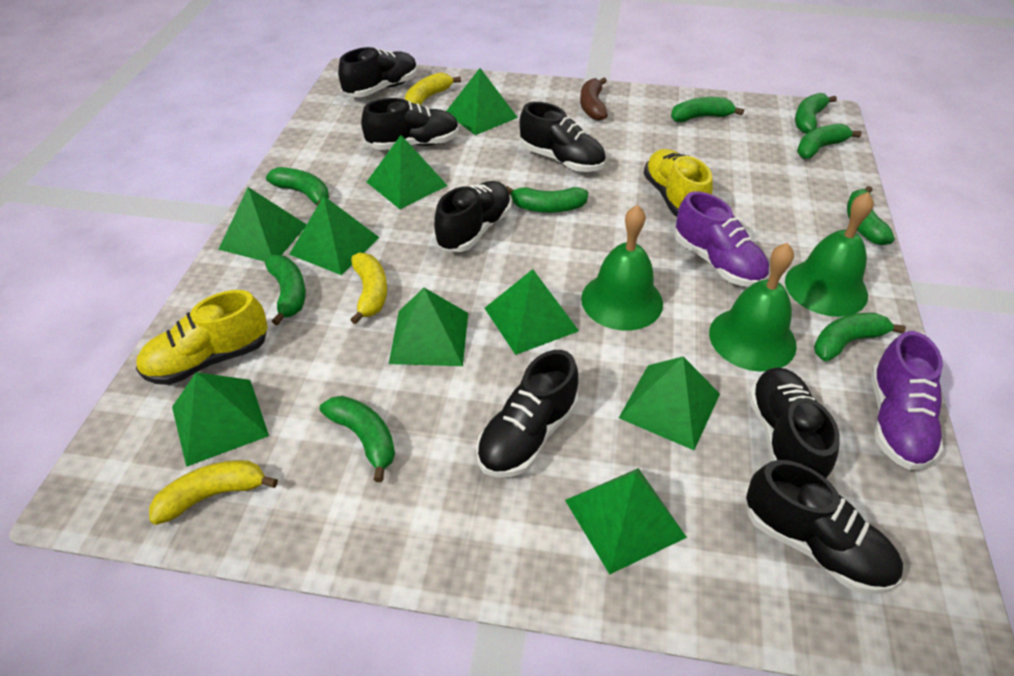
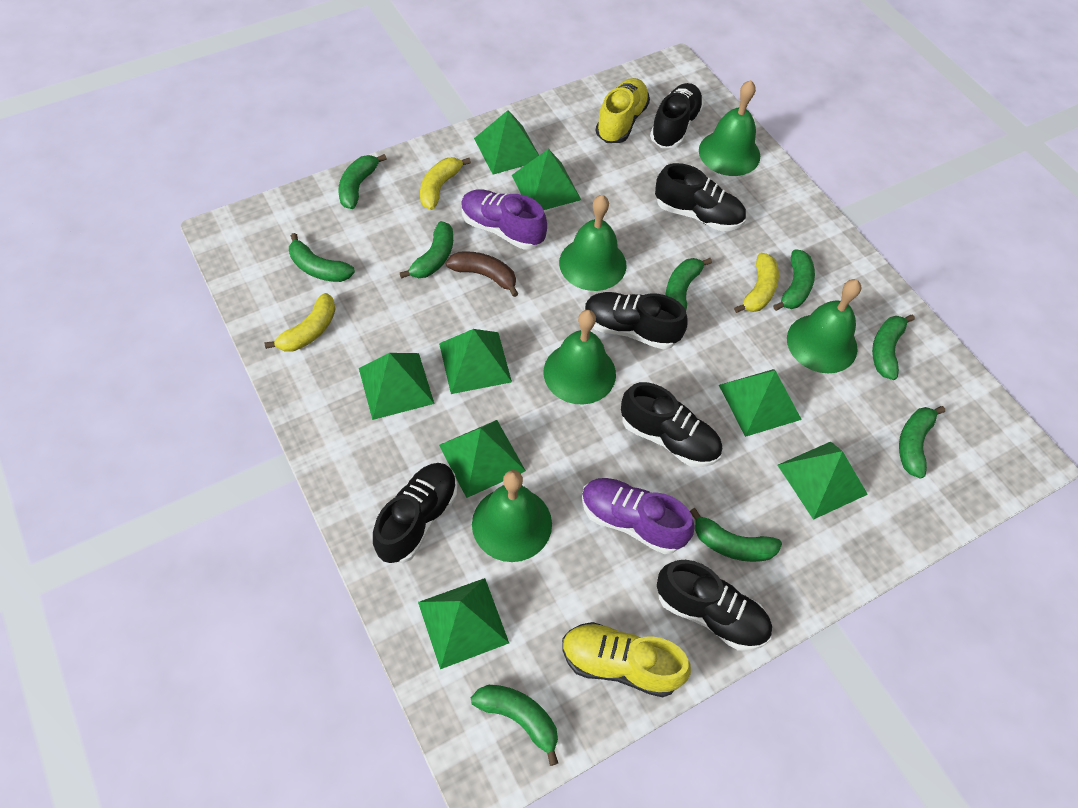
black shoe: 7 -> 6
green bell: 3 -> 5
green pyramid: 9 -> 8

